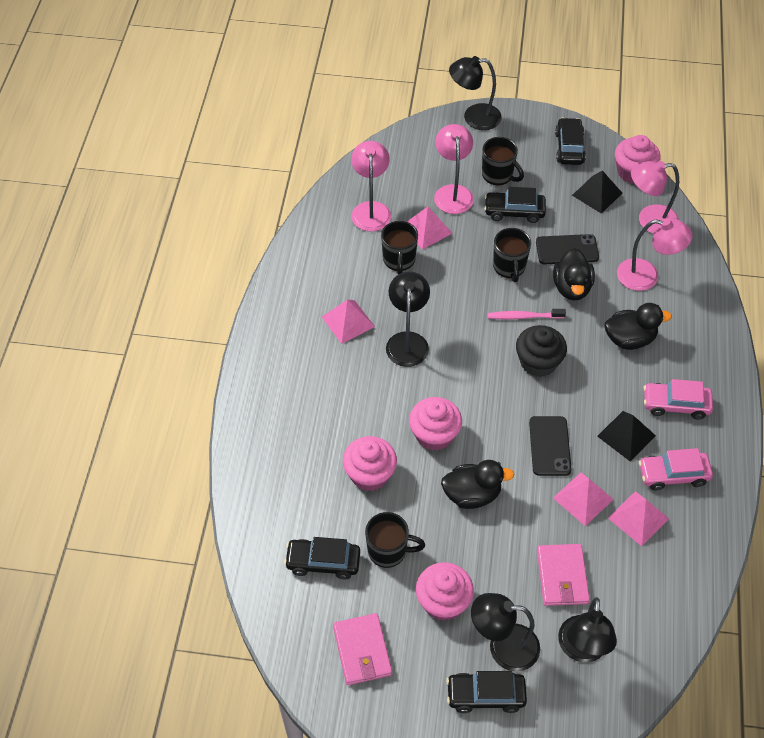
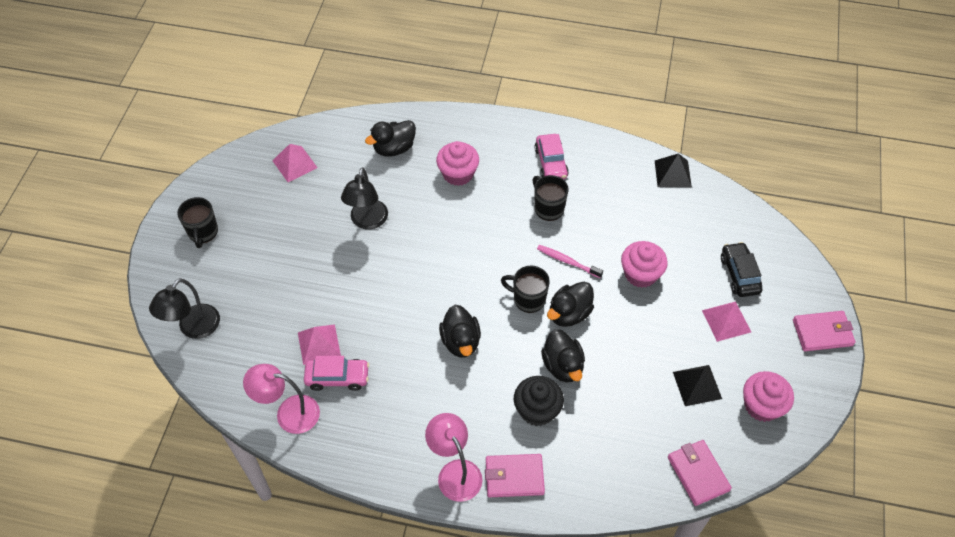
black car: 4 -> 1
black duck: 3 -> 4
black lamp: 4 -> 2
black mug: 4 -> 3
black phone: 2 -> 0
pink cupcake: 4 -> 3
pink lamp: 4 -> 2
pink pyramid: 4 -> 3
pink wallet: 2 -> 3

